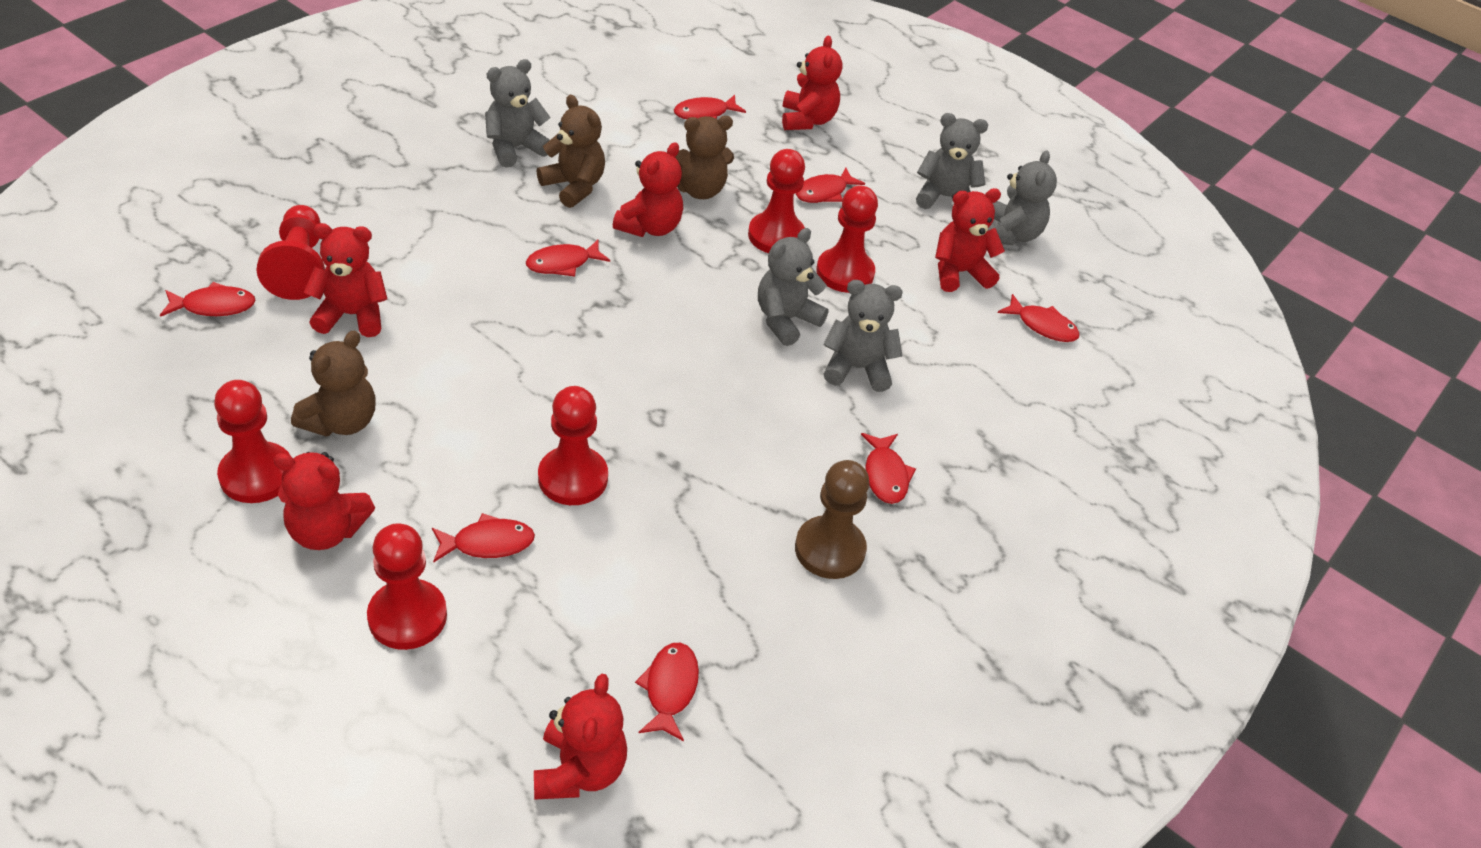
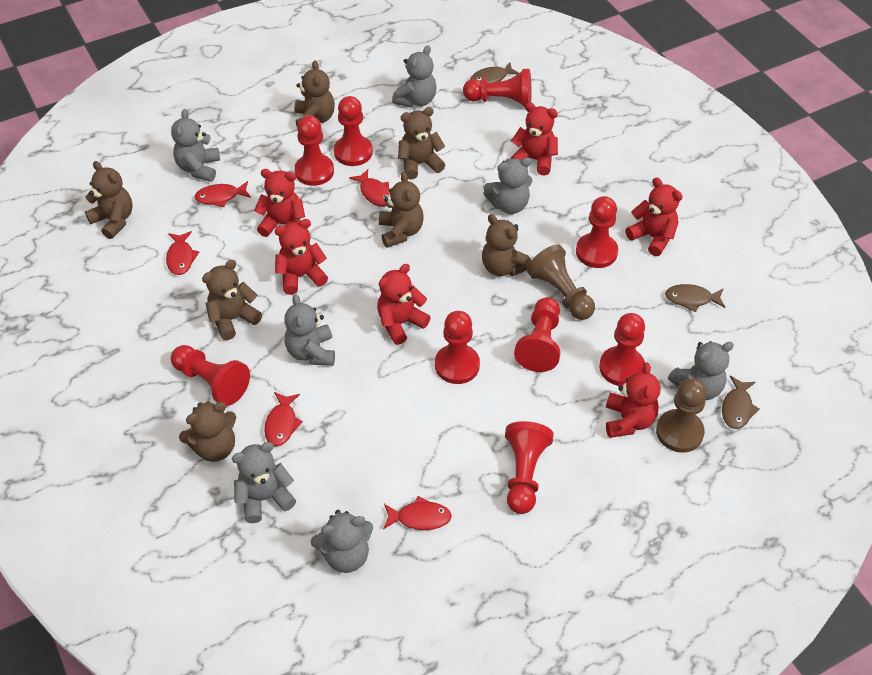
brown fish: 0 -> 3
brown pawn: 1 -> 2
brown teddy bear: 3 -> 7
grey teddy bear: 5 -> 7
red fish: 8 -> 5
red pawn: 6 -> 9

